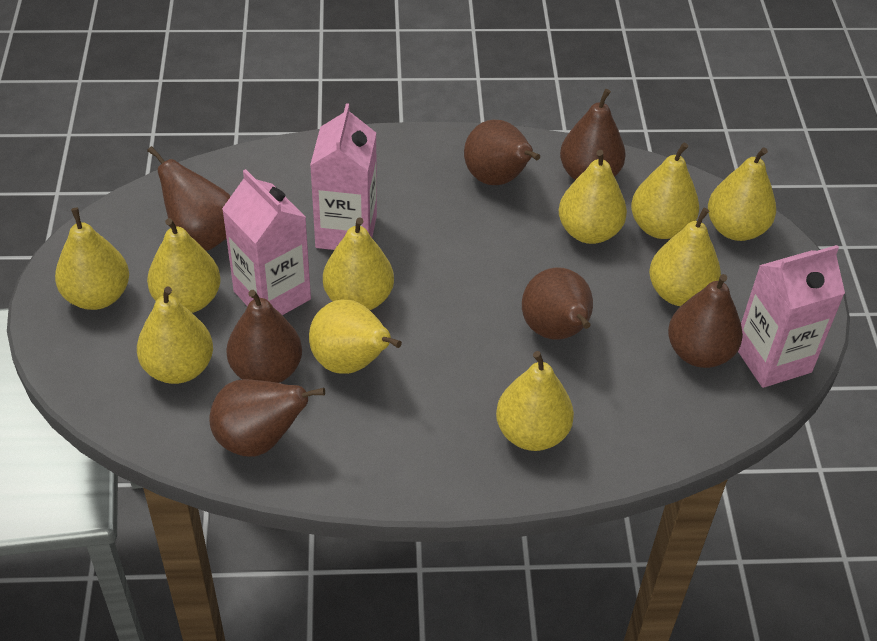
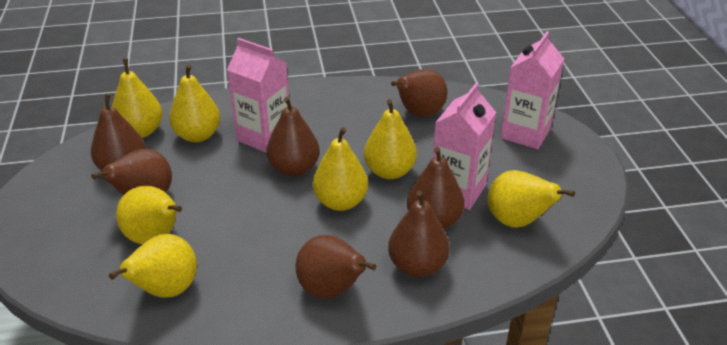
yellow pear: 10 -> 7

